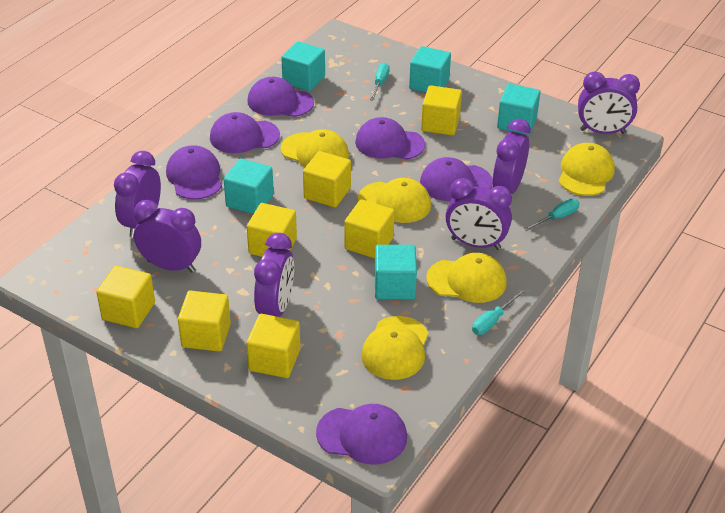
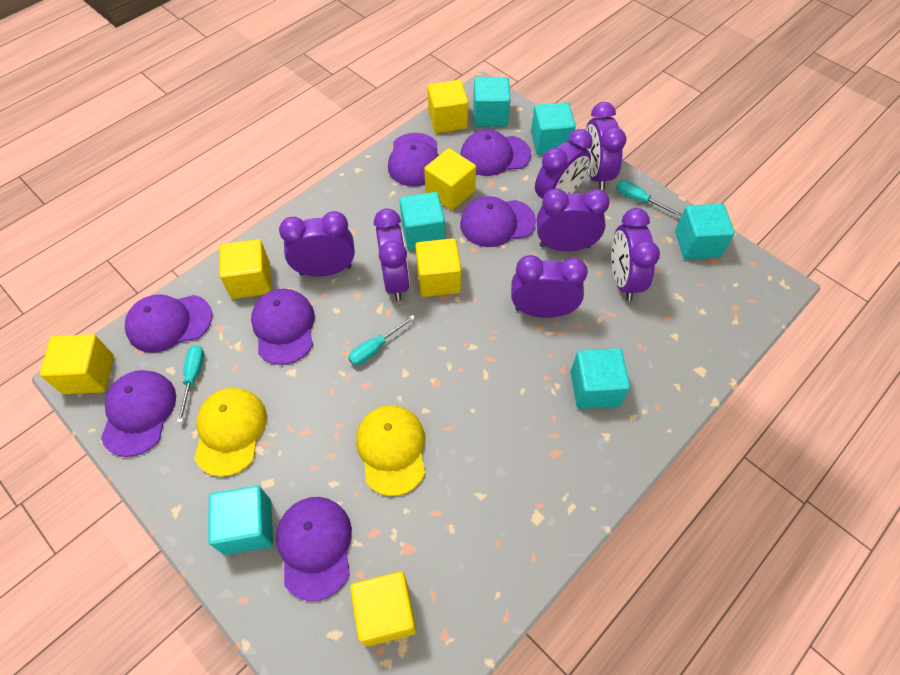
purple cap: 6 -> 7
purple clock: 6 -> 7
turquoise cube: 5 -> 6
yellow cap: 5 -> 2
yellow cube: 7 -> 6

